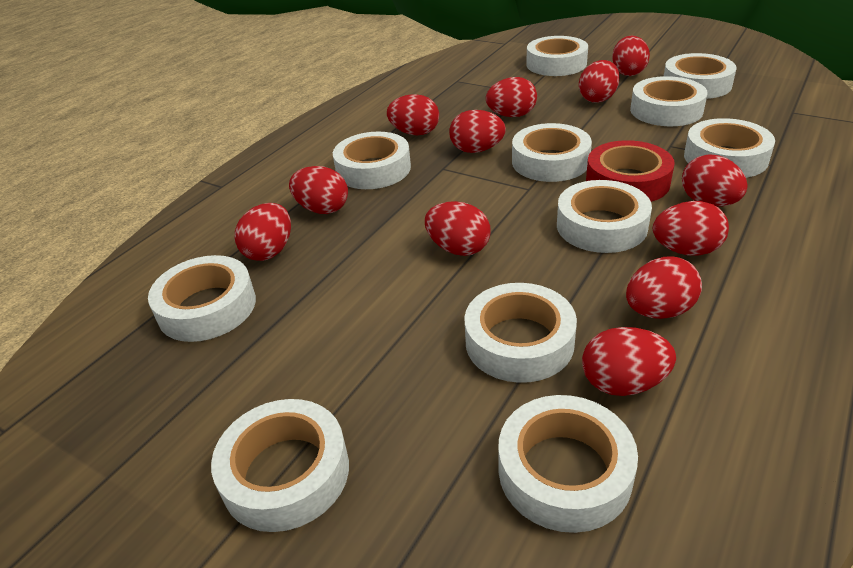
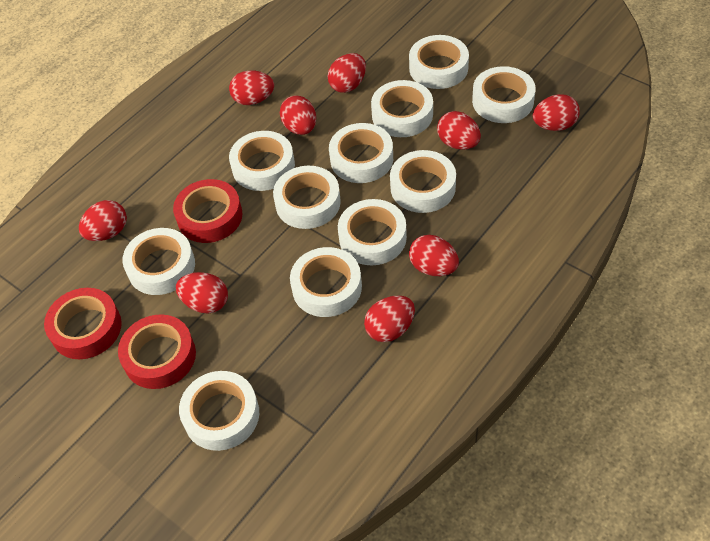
red egg: 12 -> 9
red tape: 1 -> 3

